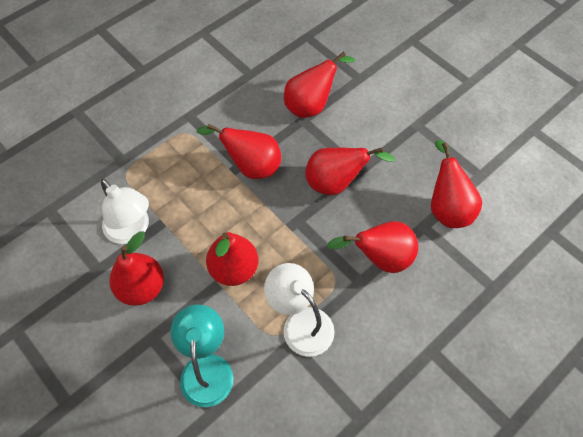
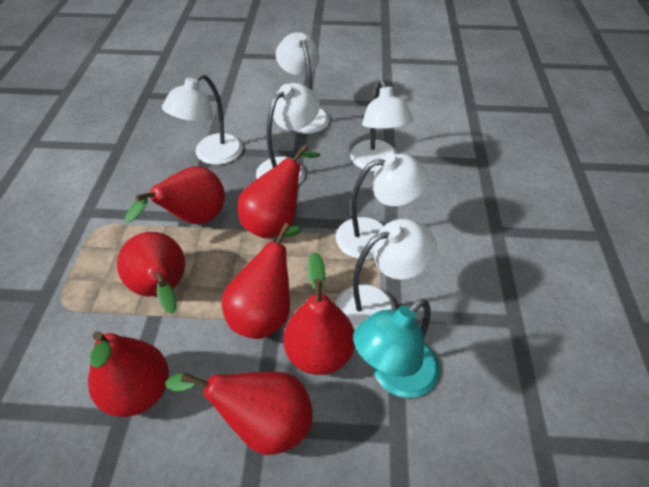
white lamp: 2 -> 6

